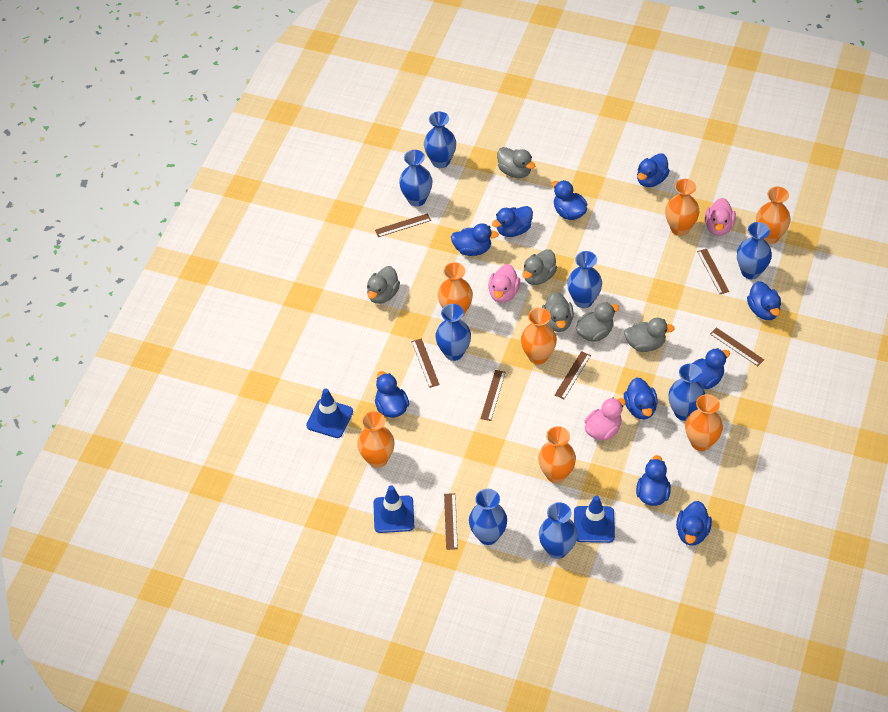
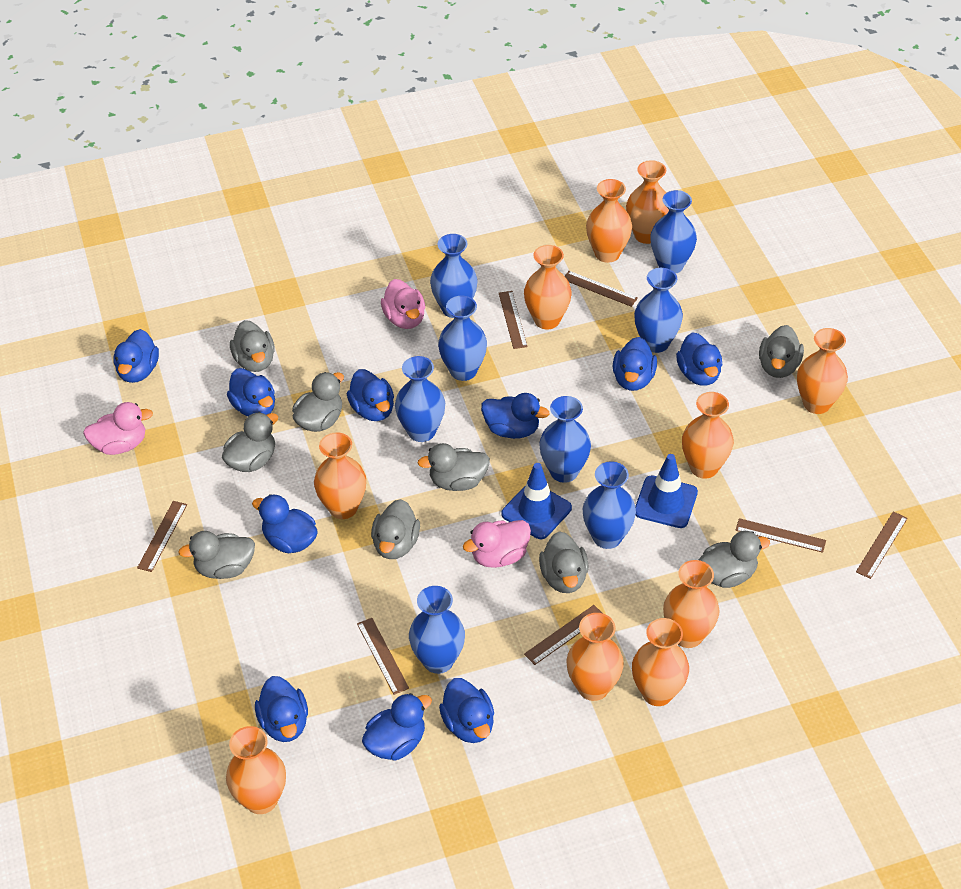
blue traffic cone: 3 -> 2
grey duck: 6 -> 9
orange vase: 7 -> 10

